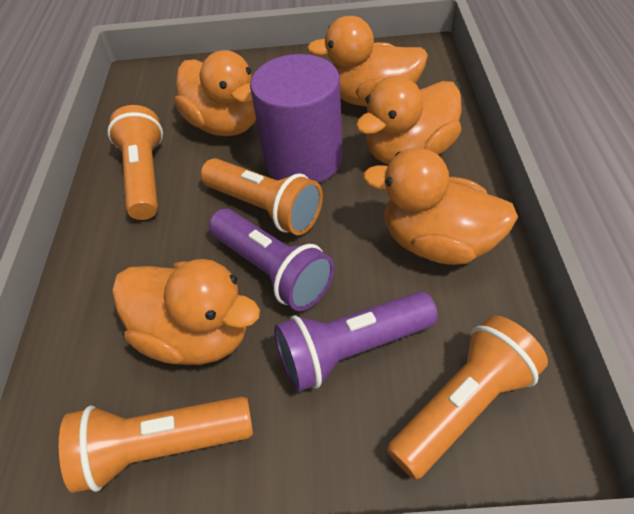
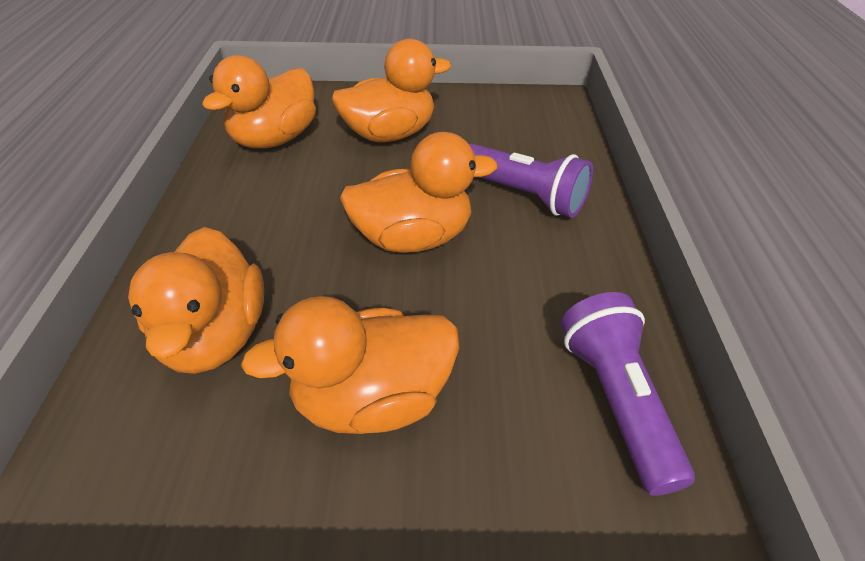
orange flashlight: 4 -> 0
purple cylinder: 1 -> 0

